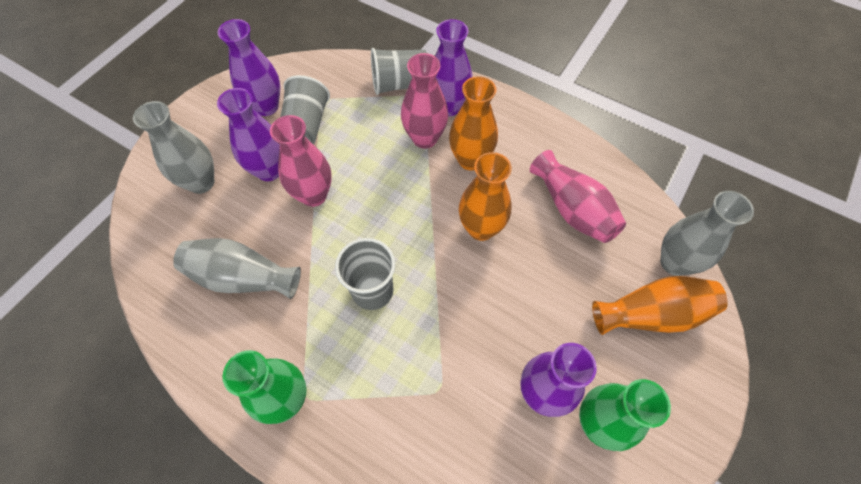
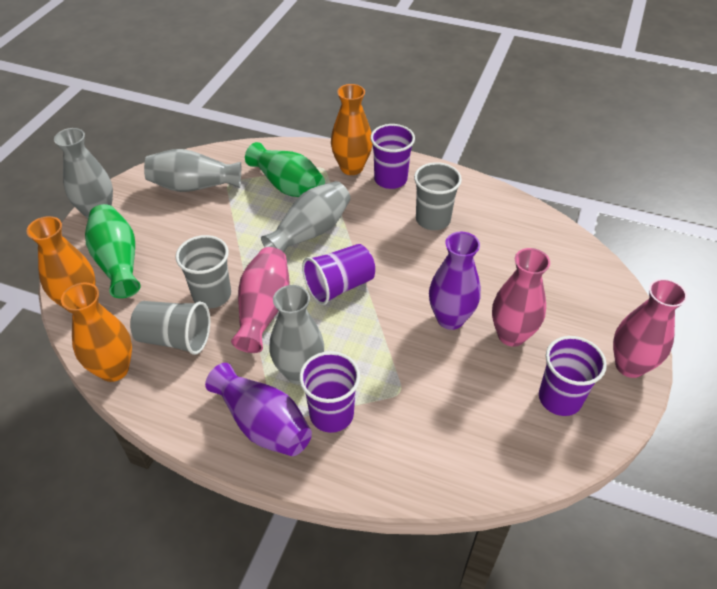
grey vase: 3 -> 4
purple cup: 0 -> 4
purple vase: 4 -> 2

